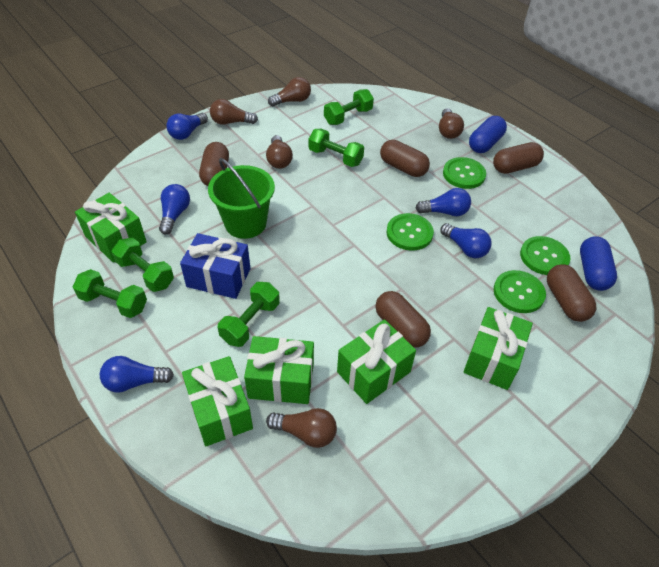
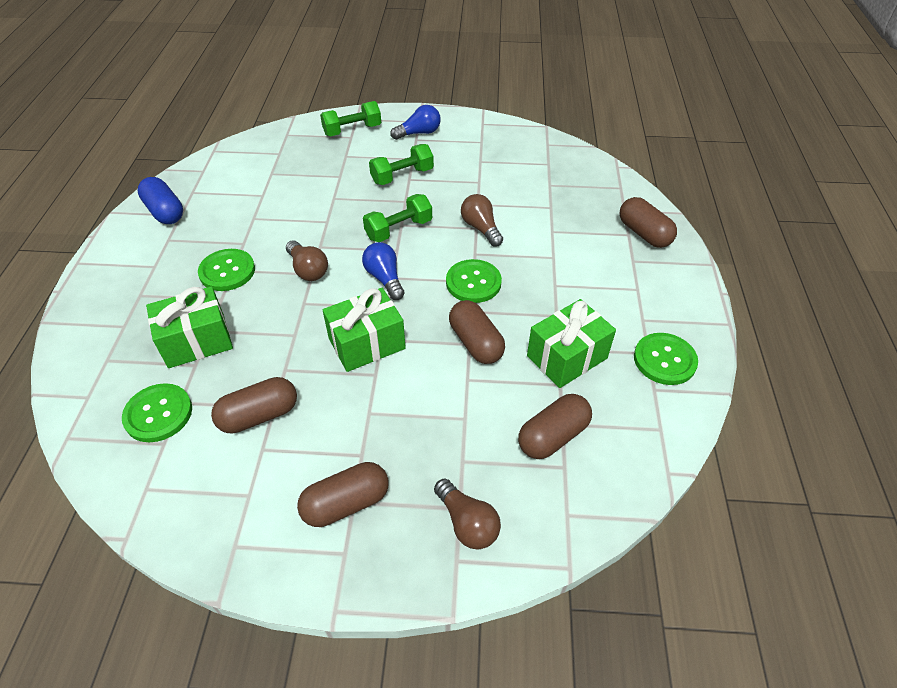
blue capsule: 2 -> 1
blue gift: 1 -> 0
blue light bulb: 5 -> 2
brown light bulb: 5 -> 3
green bucket: 1 -> 0
green dumbbell: 5 -> 3
green gift: 5 -> 3

